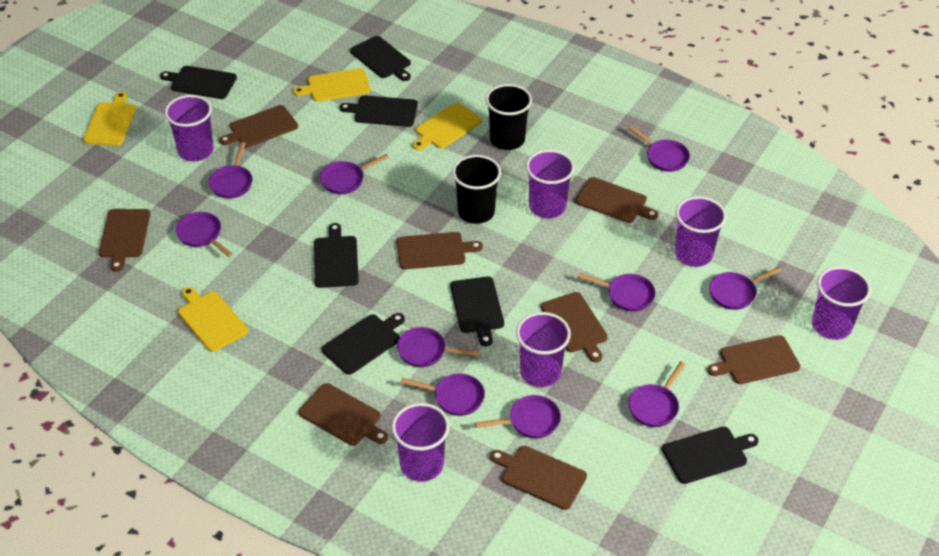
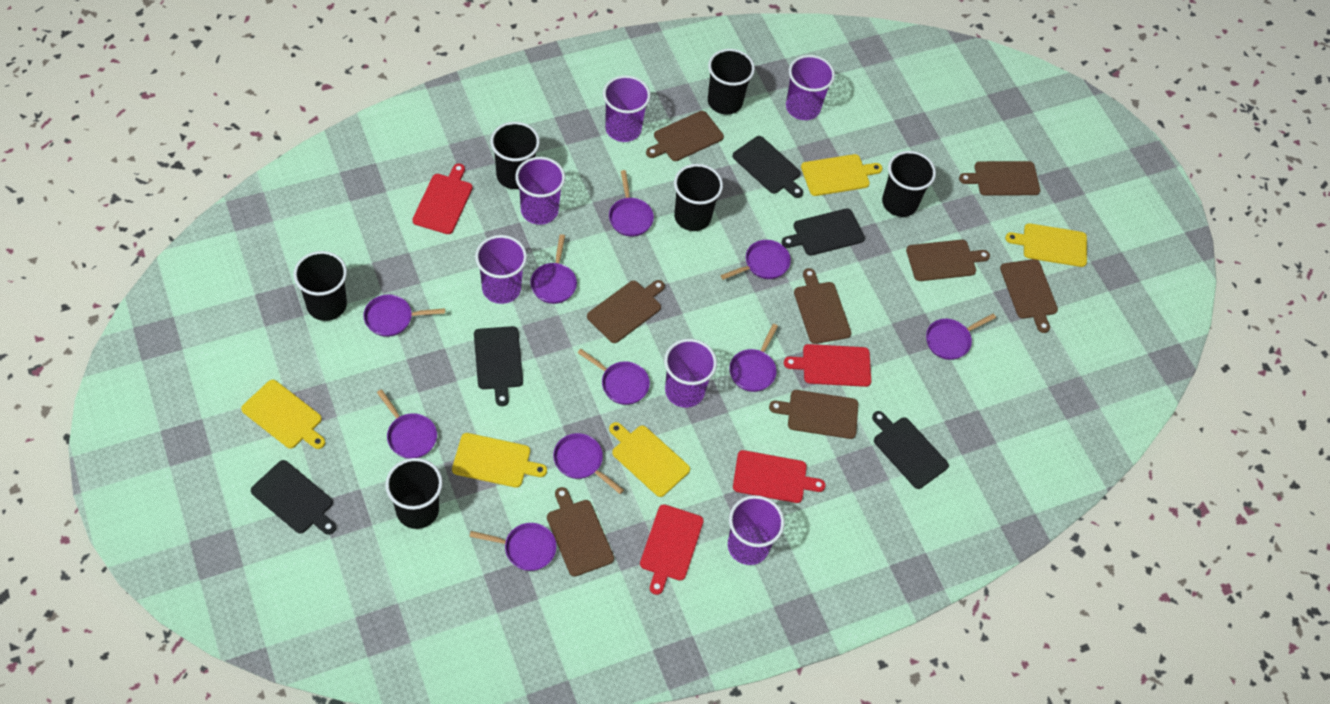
black cup: 2 -> 6
black cutting board: 7 -> 5
red cutting board: 0 -> 4
yellow cutting board: 4 -> 5

